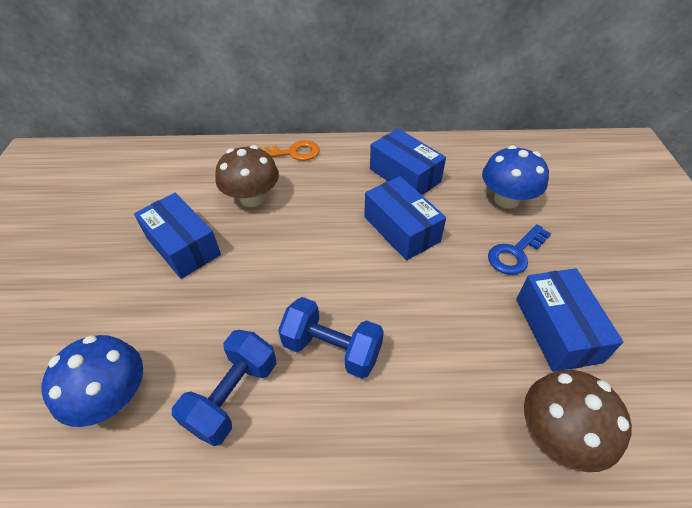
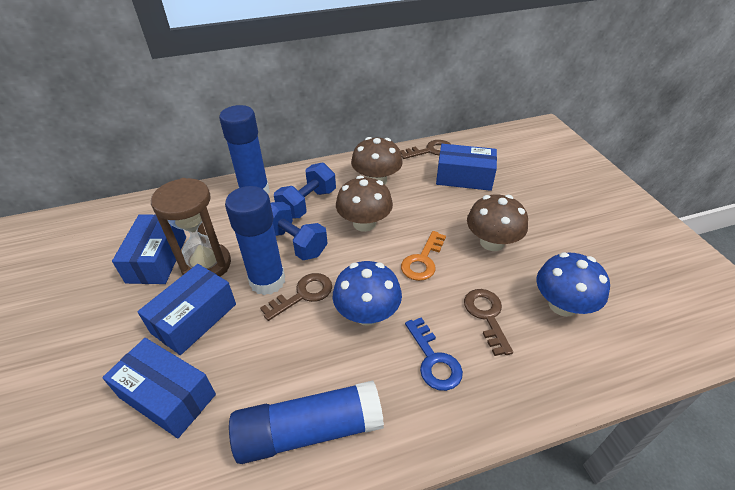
blue glue stick: 0 -> 3
brown hourglass: 0 -> 1
brown key: 0 -> 3
brown mushroom: 2 -> 3

